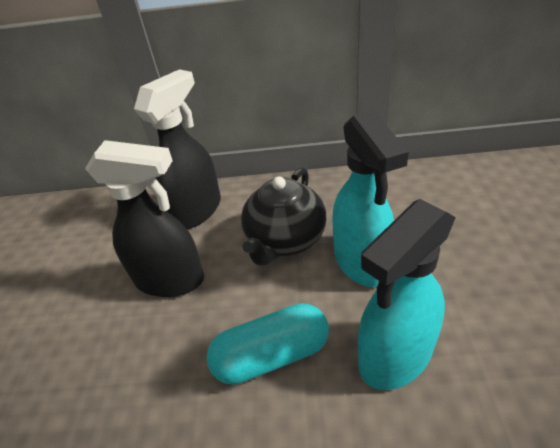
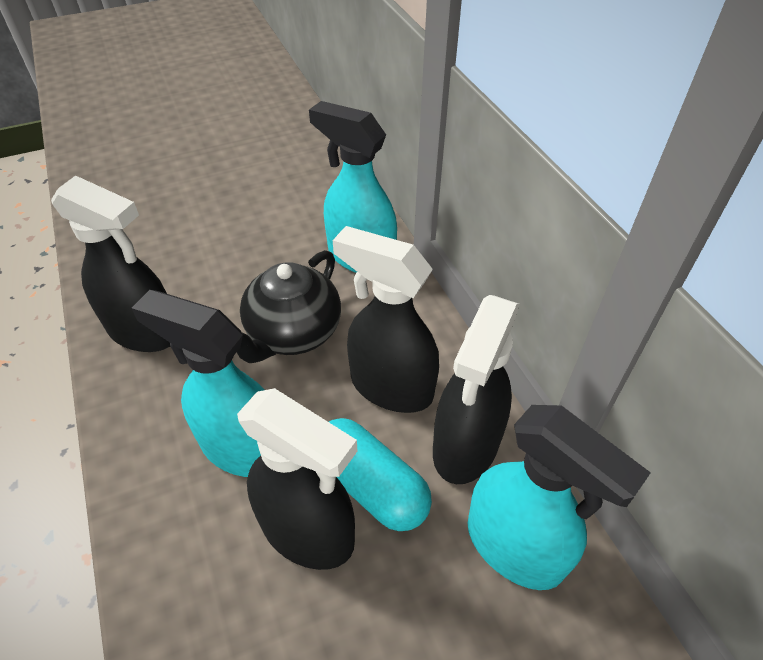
black spray bottle: 2 -> 4
turquoise spray bottle: 2 -> 3

